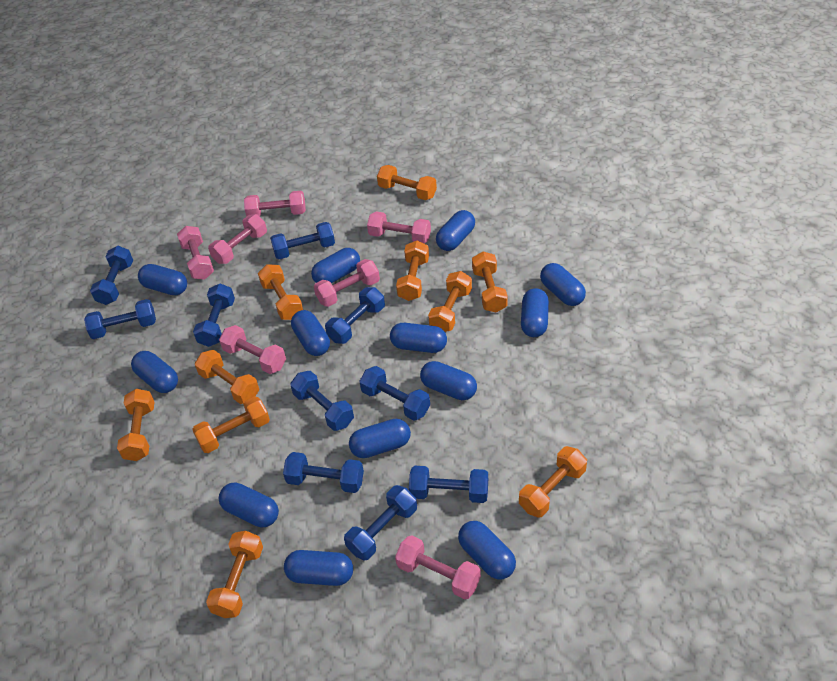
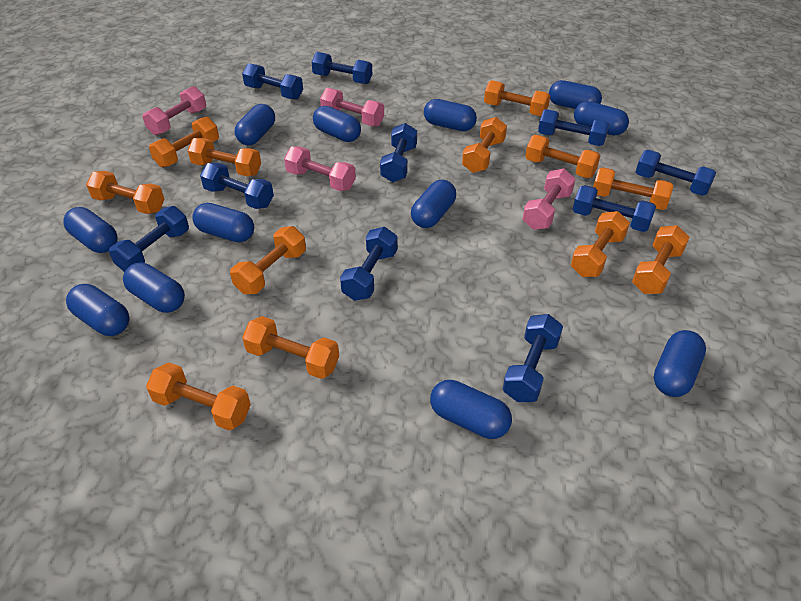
blue capsule: 13 -> 12
orange dumbbell: 10 -> 12
pink dumbbell: 7 -> 4

